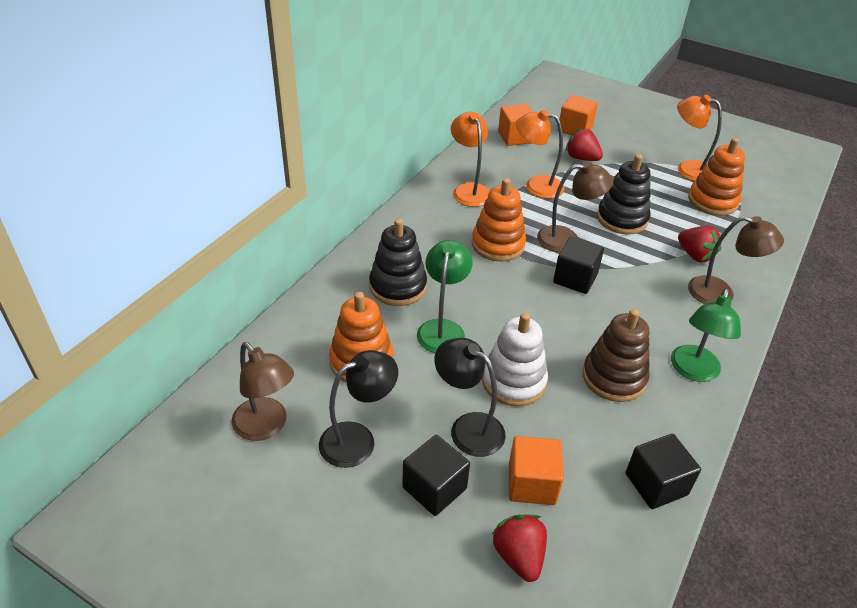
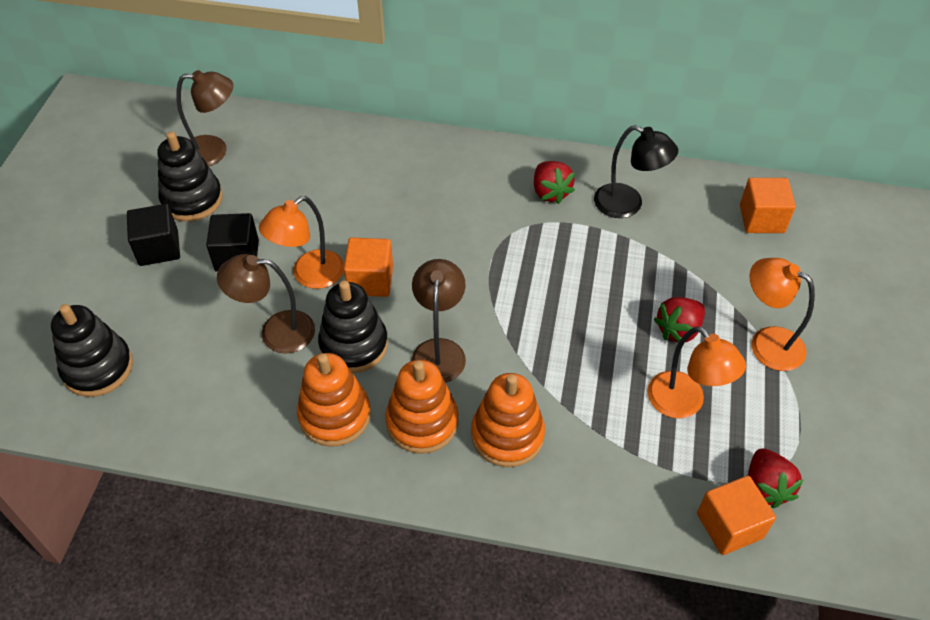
black cube: 3 -> 2
black lamp: 2 -> 1
black stacking toy: 2 -> 3
brown stacking toy: 1 -> 0
green lamp: 2 -> 0
white stacking toy: 1 -> 0

